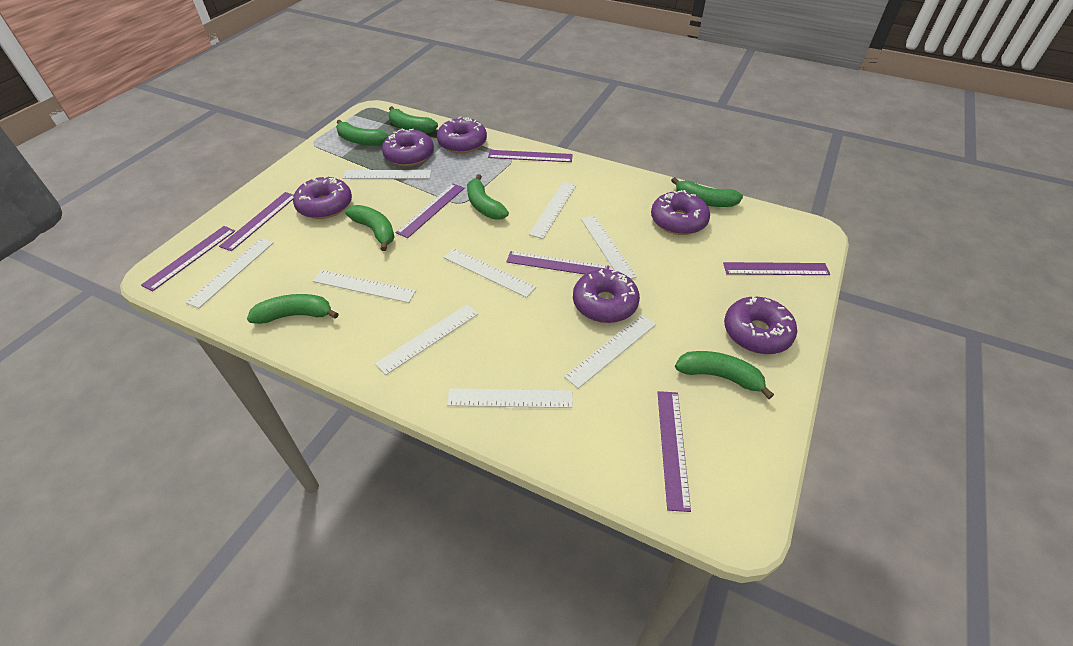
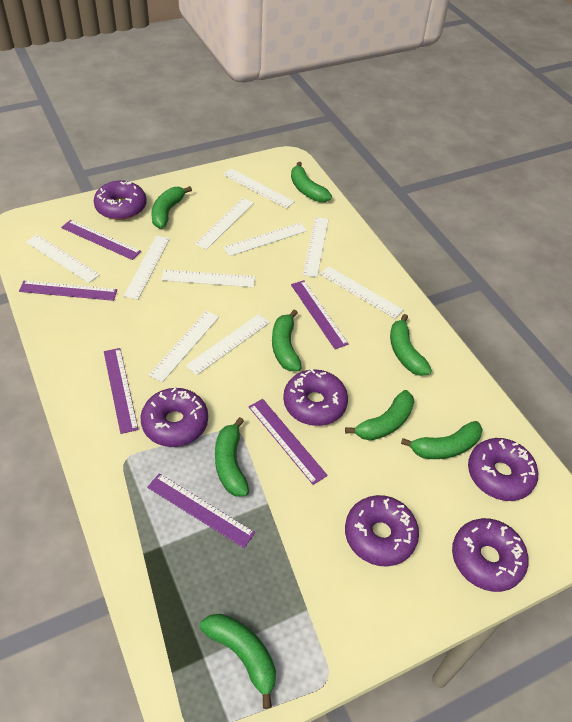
green banana: 7 -> 8
purple ruler: 7 -> 6
white ruler: 9 -> 10

